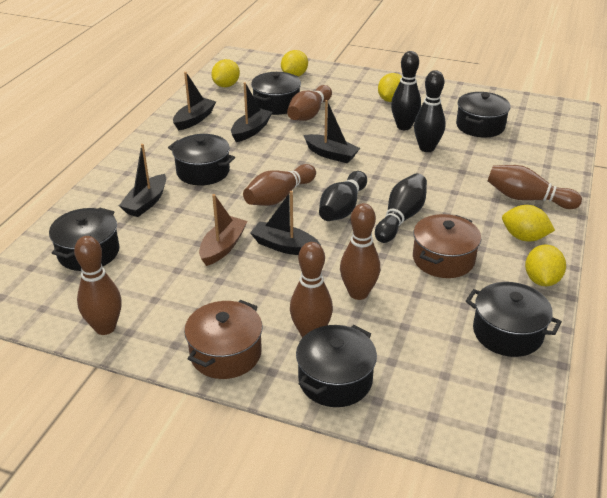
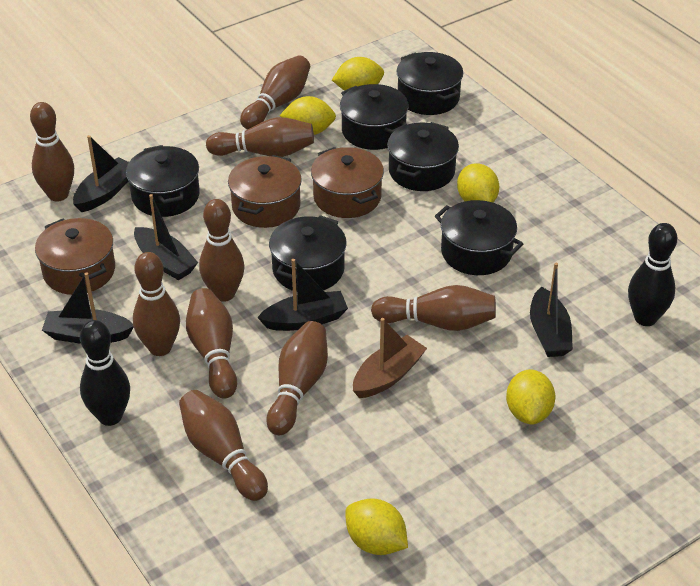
black bowling pin: 4 -> 2
brown bowling pin: 6 -> 9
brown pot: 2 -> 3

